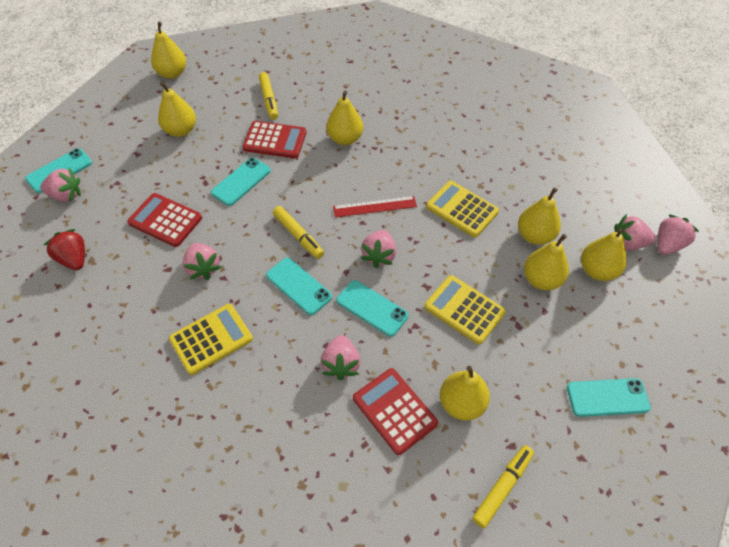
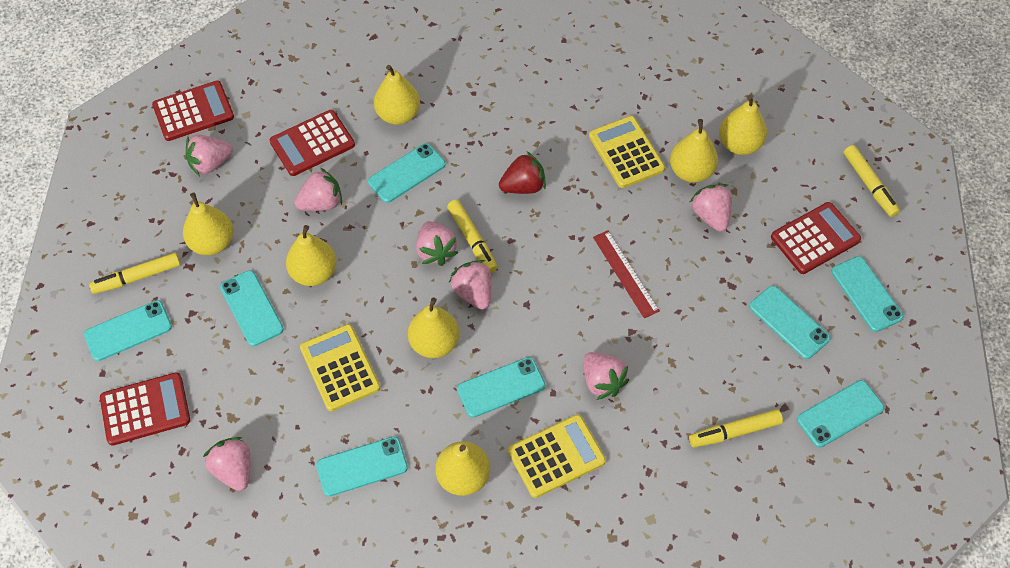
pink strawberry: 6 -> 7
red calculator: 3 -> 4
turquoise phone: 5 -> 8
yellow marker: 3 -> 4

